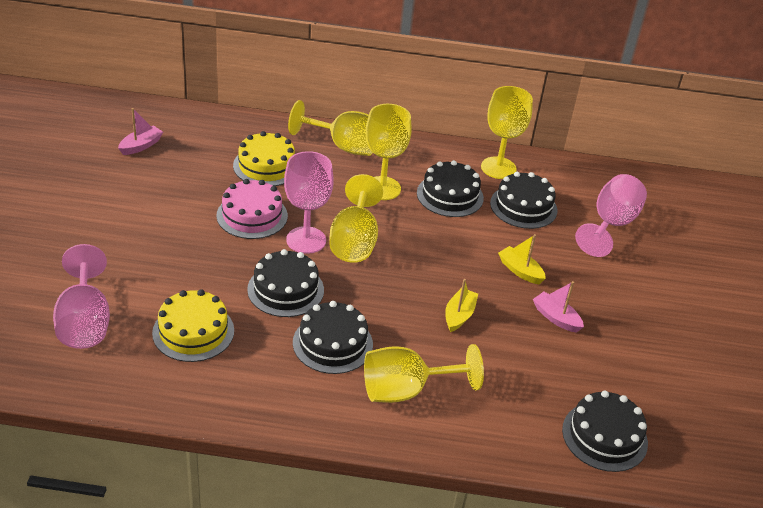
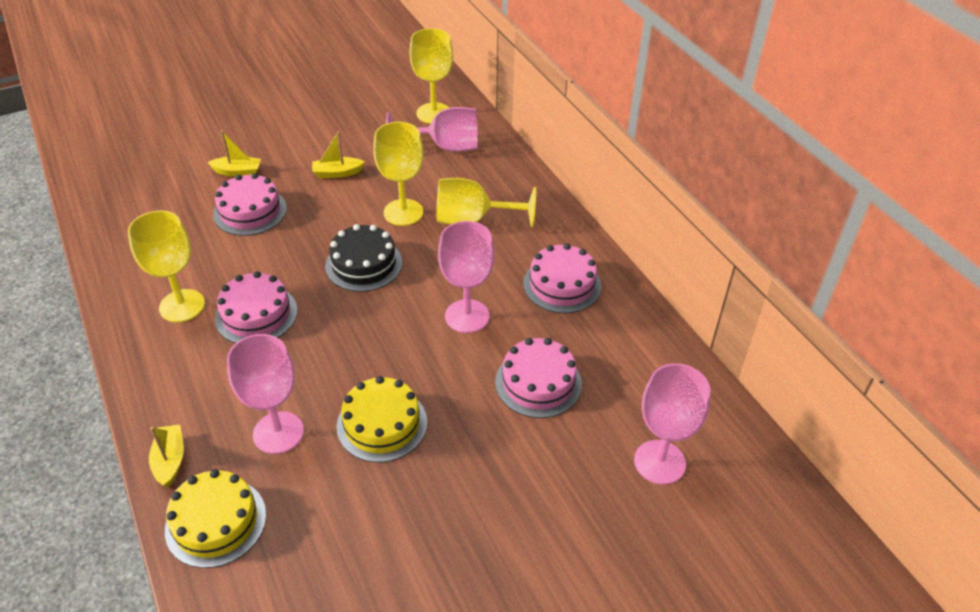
black cake: 5 -> 1
pink boat: 2 -> 0
pink cake: 1 -> 4
pink goblet: 3 -> 4
yellow boat: 2 -> 3
yellow goblet: 5 -> 4

